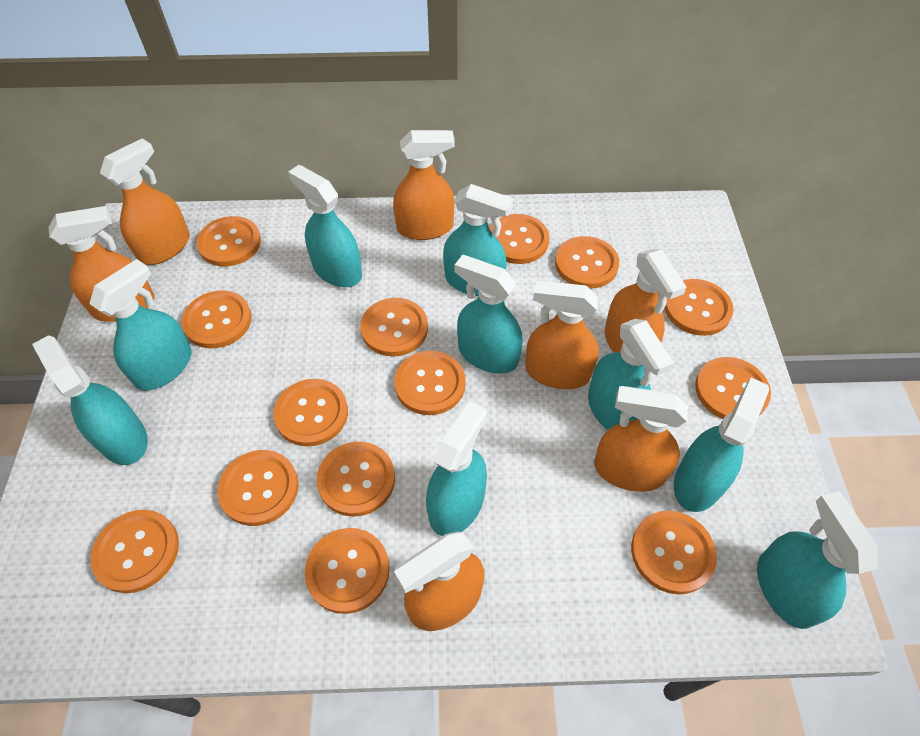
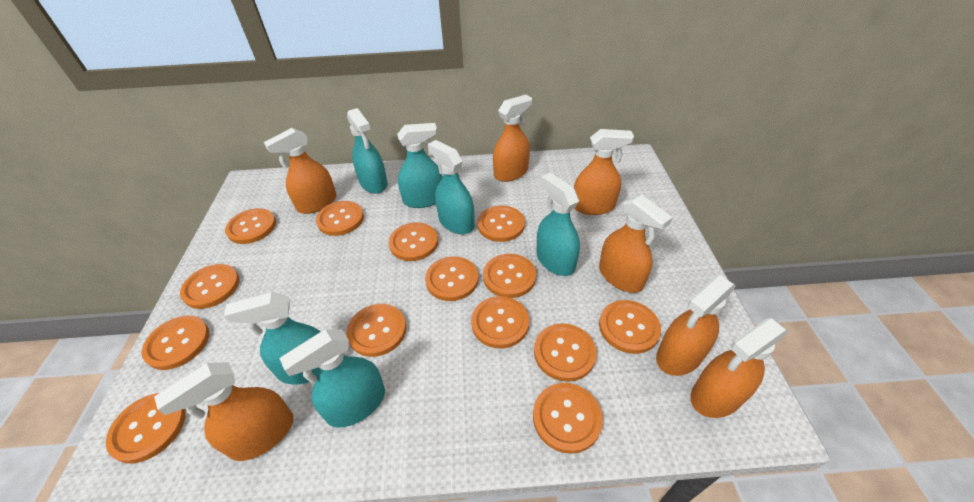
turquoise spray bottle: 9 -> 6

